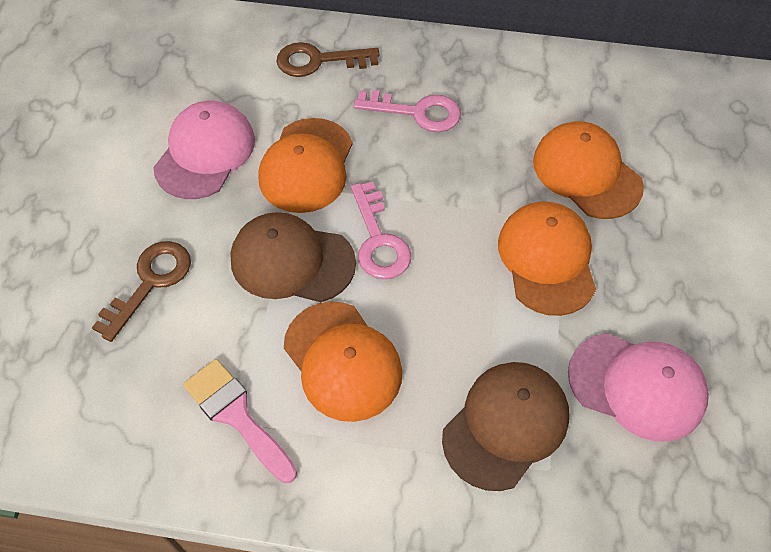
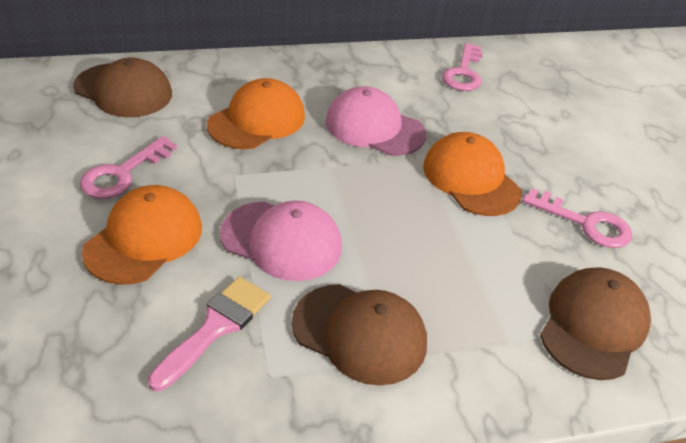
brown cap: 2 -> 3
brown key: 2 -> 0
orange cap: 4 -> 3
pink key: 2 -> 3

